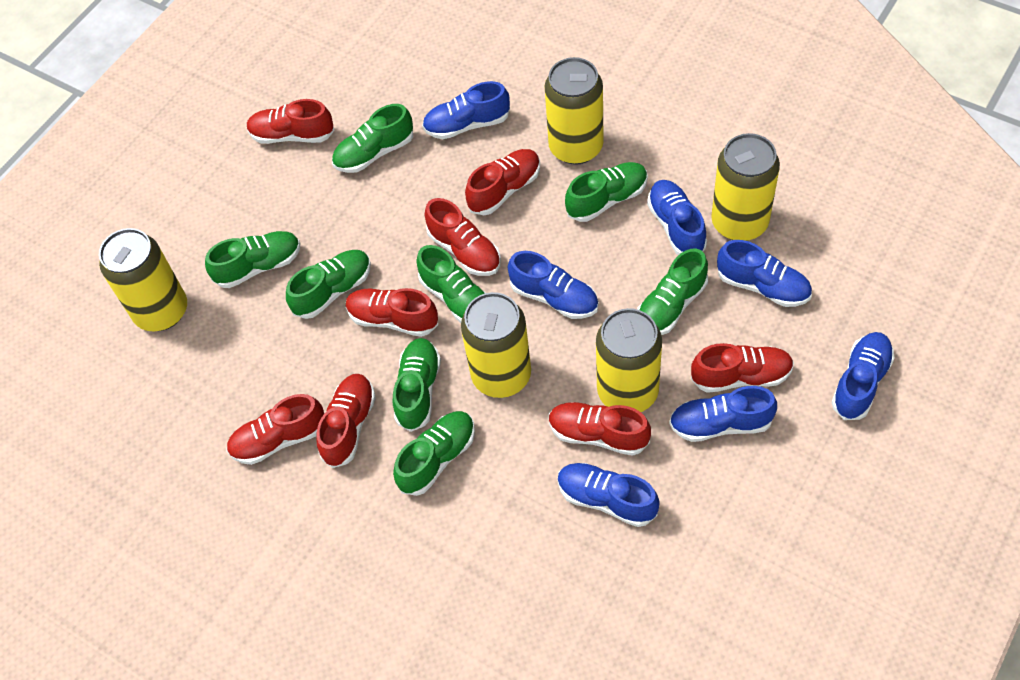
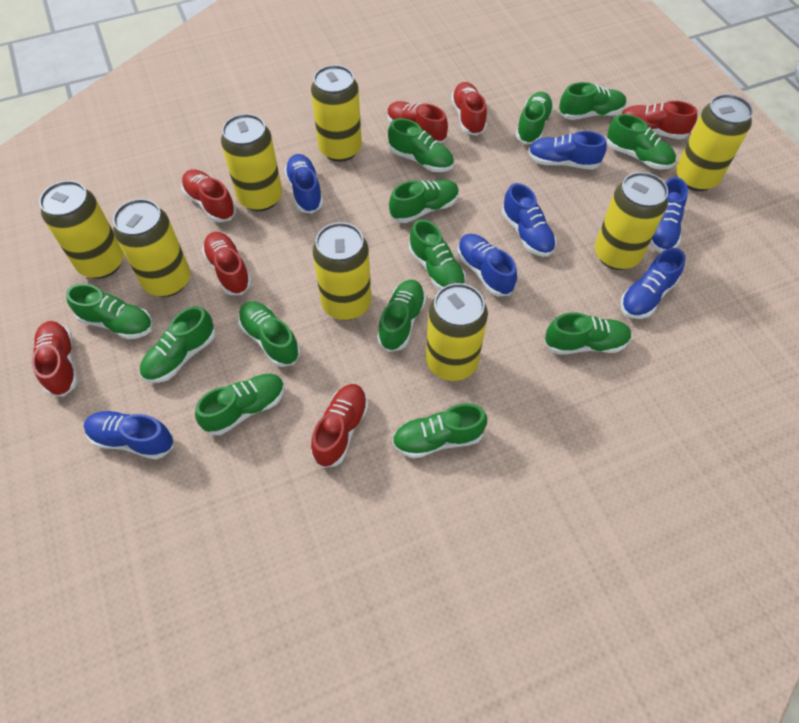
green shoe: 8 -> 13
red shoe: 8 -> 7
yellow can: 5 -> 8

